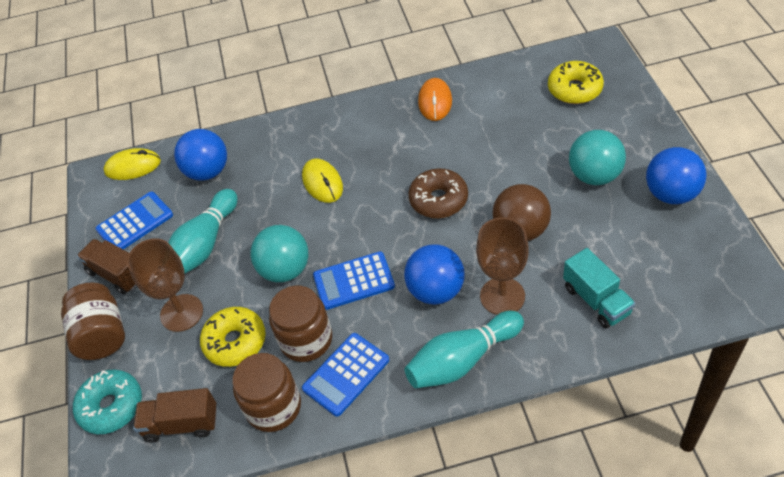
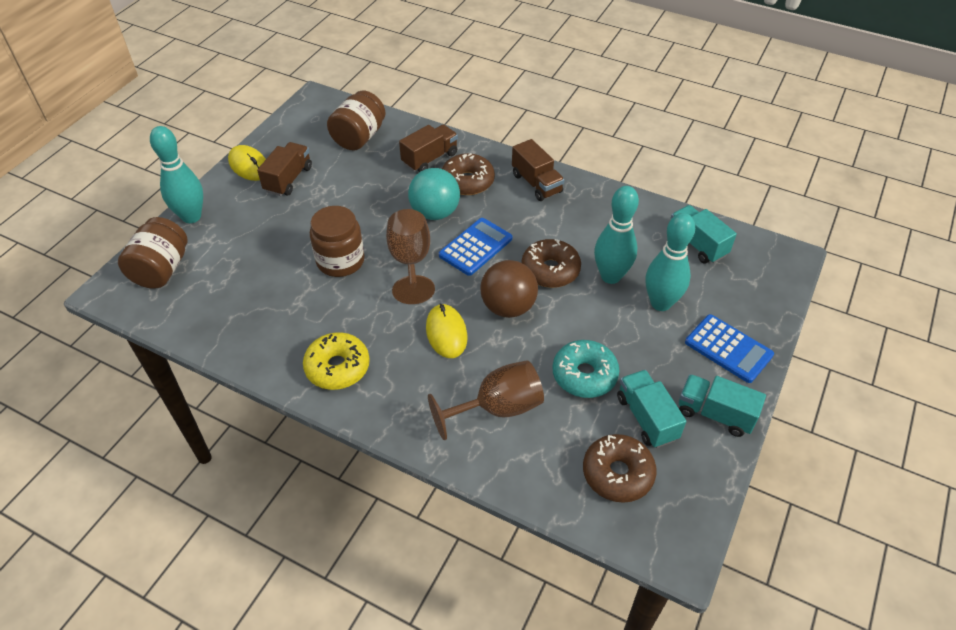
blue ball: 3 -> 0
blue calculator: 3 -> 2
brown donut: 1 -> 3
brown truck: 2 -> 3
orange mouse: 1 -> 0
turquoise ball: 2 -> 1
turquoise bowling pin: 2 -> 3
turquoise truck: 1 -> 3
yellow donut: 2 -> 1

